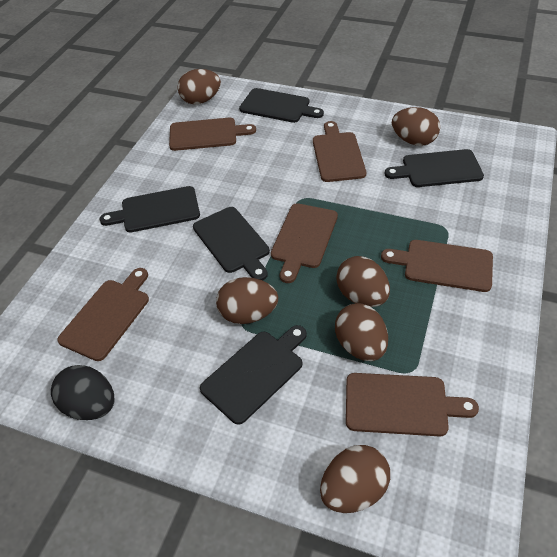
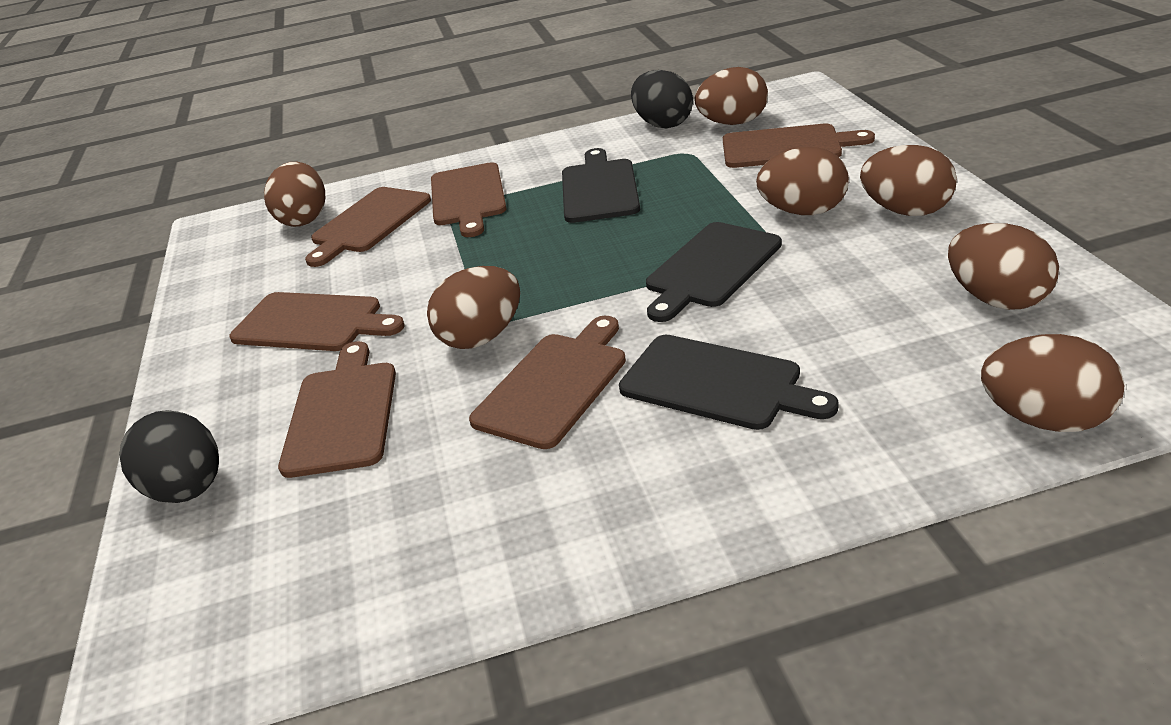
black cutting board: 5 -> 3
black egg: 1 -> 2
brown egg: 6 -> 7

